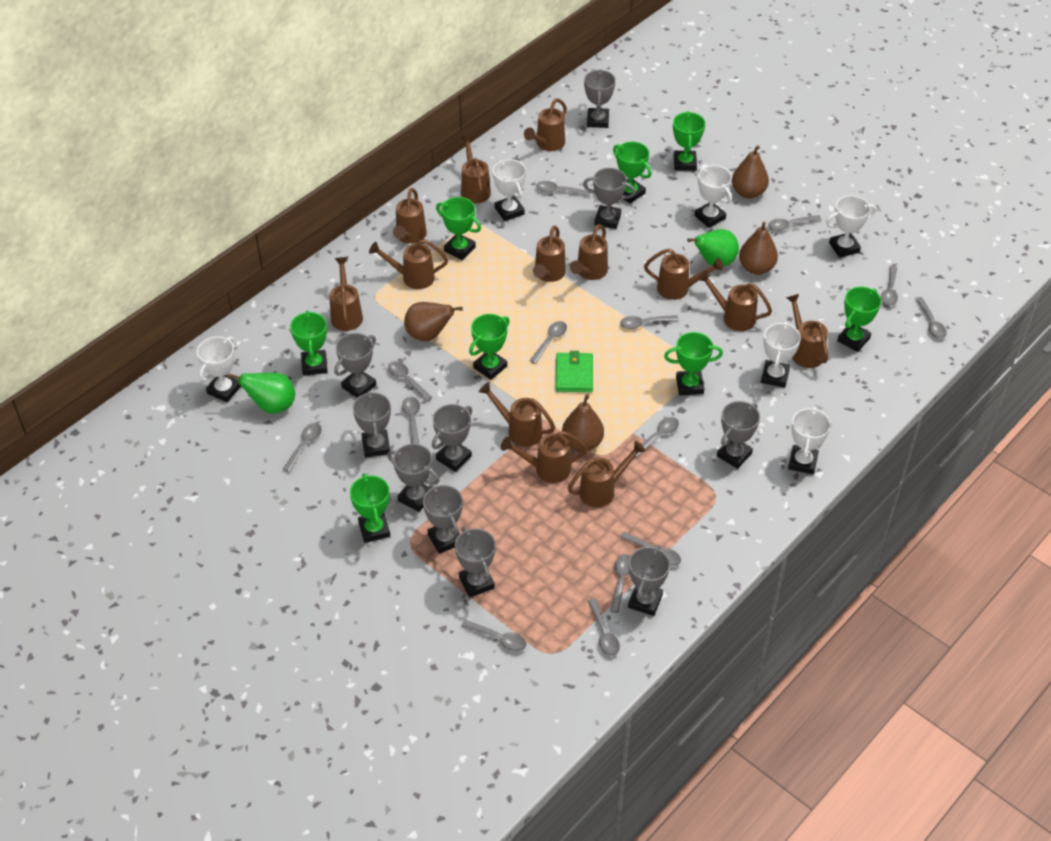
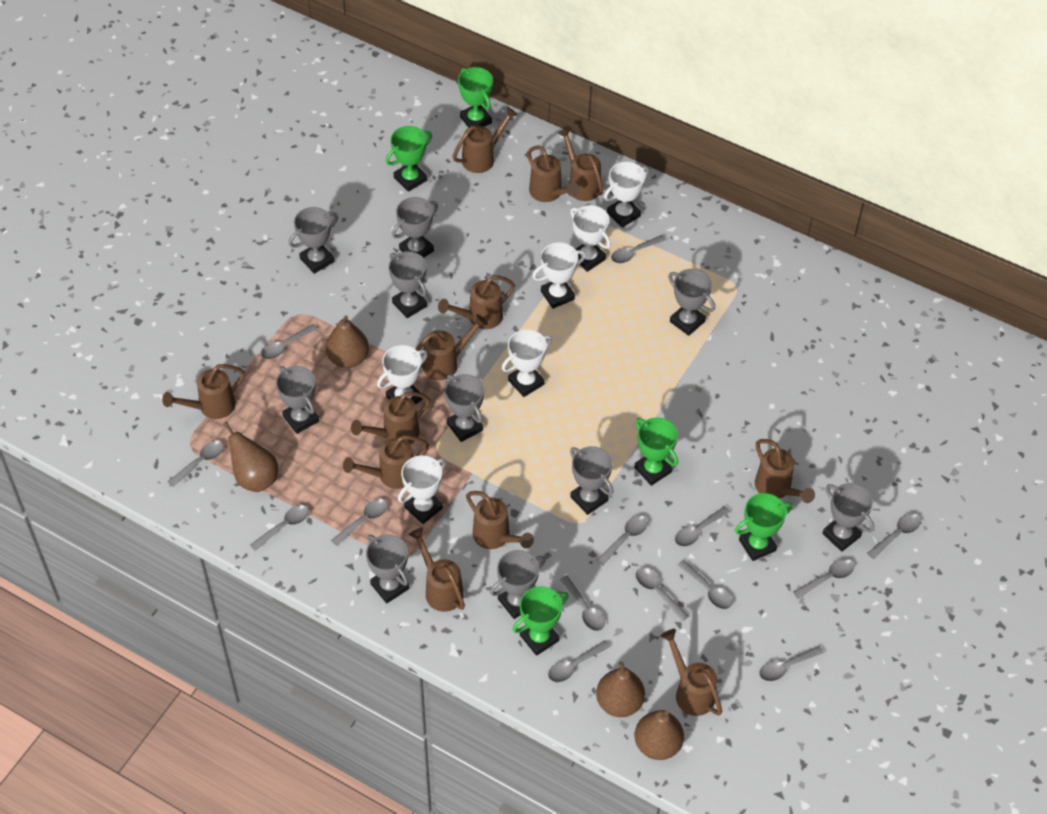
brown watering can: 13 -> 12
green pear: 2 -> 0
green trophy: 8 -> 5
green wallet: 1 -> 0

